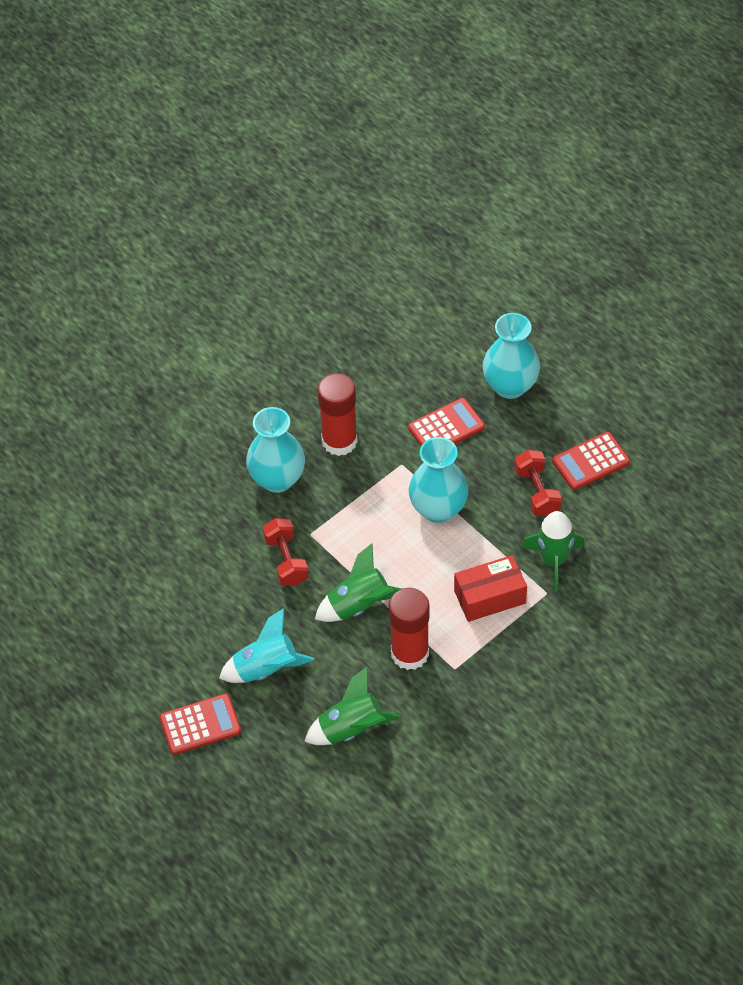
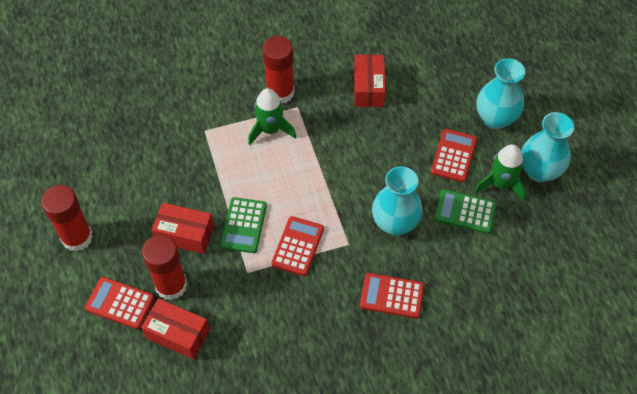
green calculator: 0 -> 2
green rocket: 3 -> 2
red box: 1 -> 3
red calculator: 3 -> 4
red dumbbell: 2 -> 0
red glue stick: 2 -> 3
turquoise rocket: 1 -> 0

